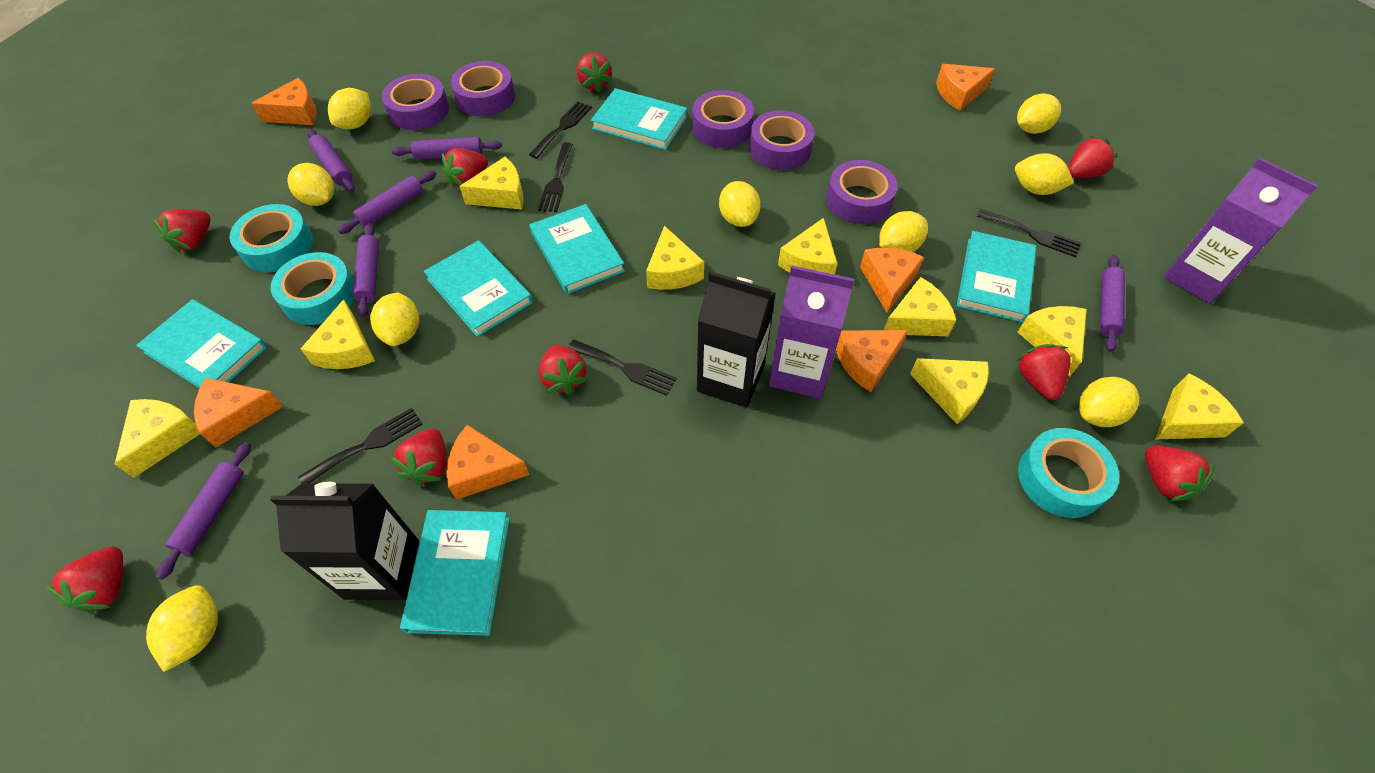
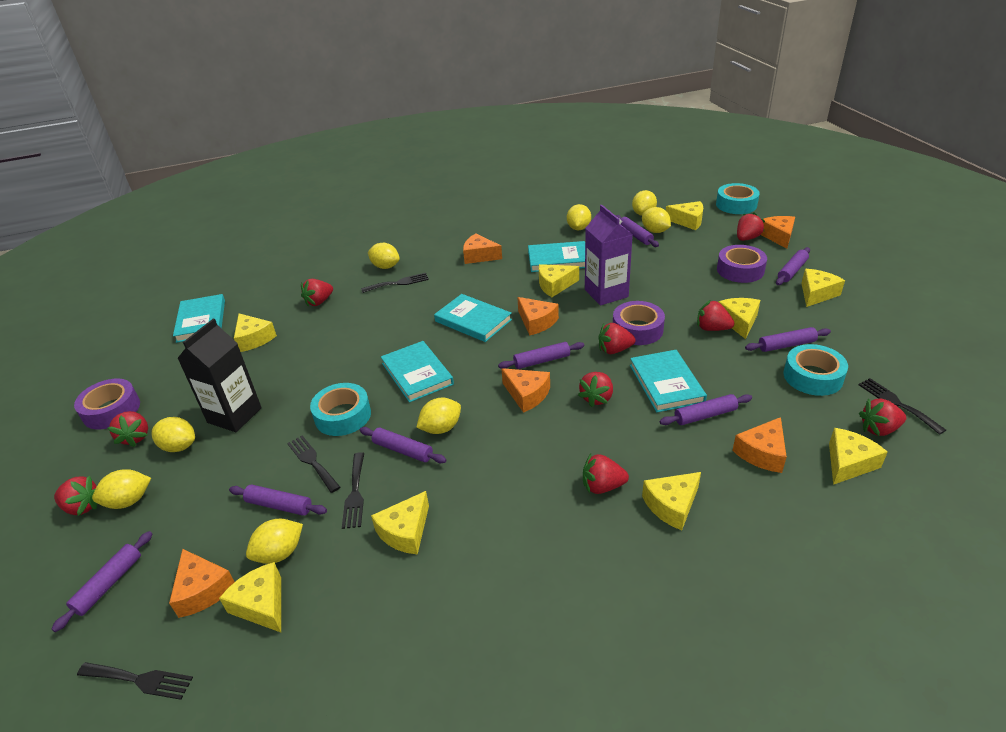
black carton: 2 -> 1
purple carton: 2 -> 1
purple rolling pin: 6 -> 8
purple tape: 5 -> 3
turquoise book: 6 -> 5
yellow lemon: 9 -> 8

